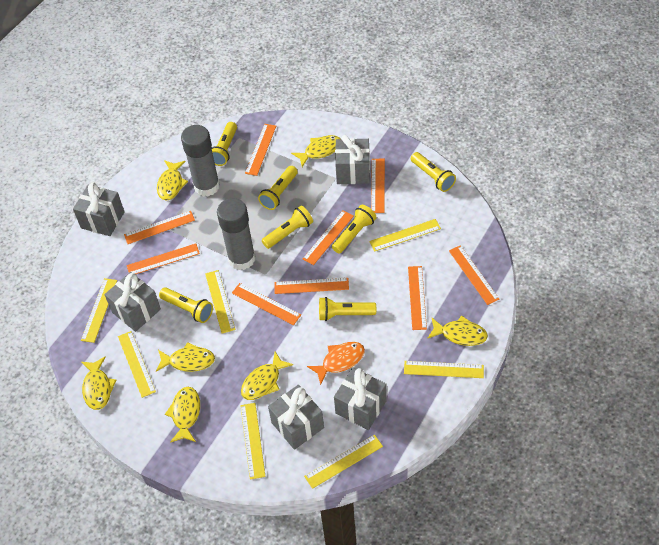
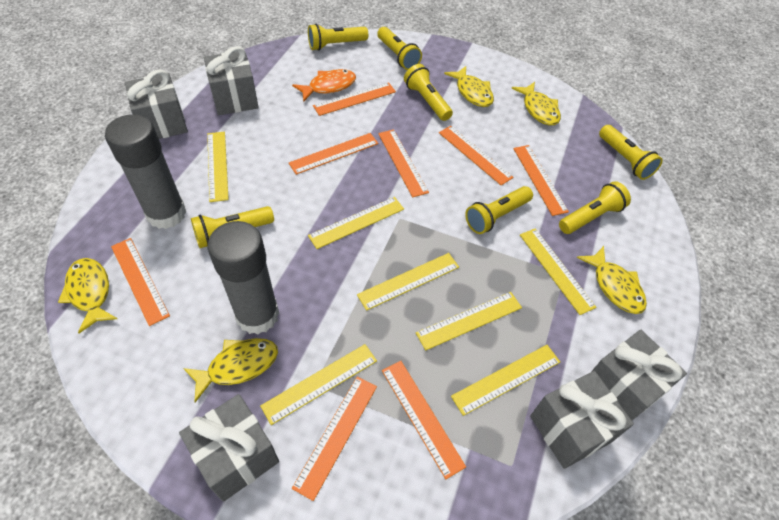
orange ruler: 9 -> 8
yellow fish: 7 -> 5

